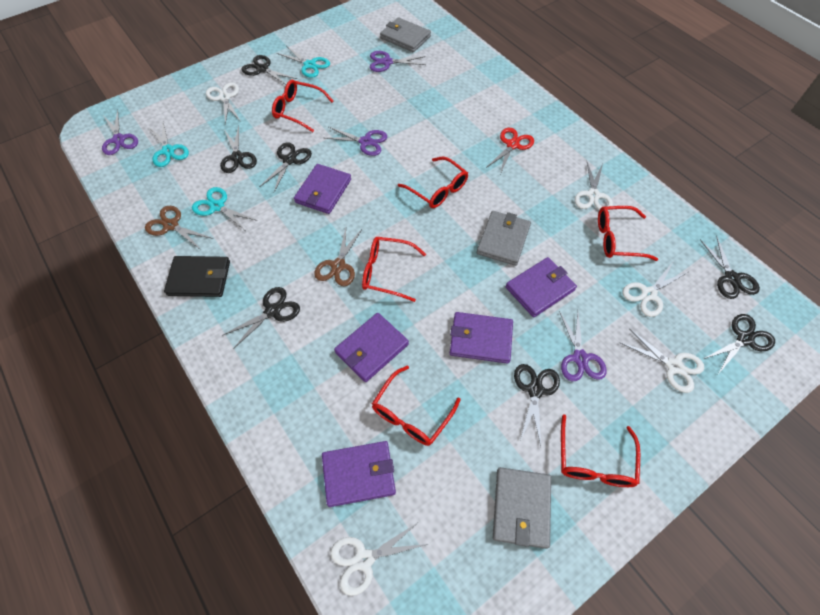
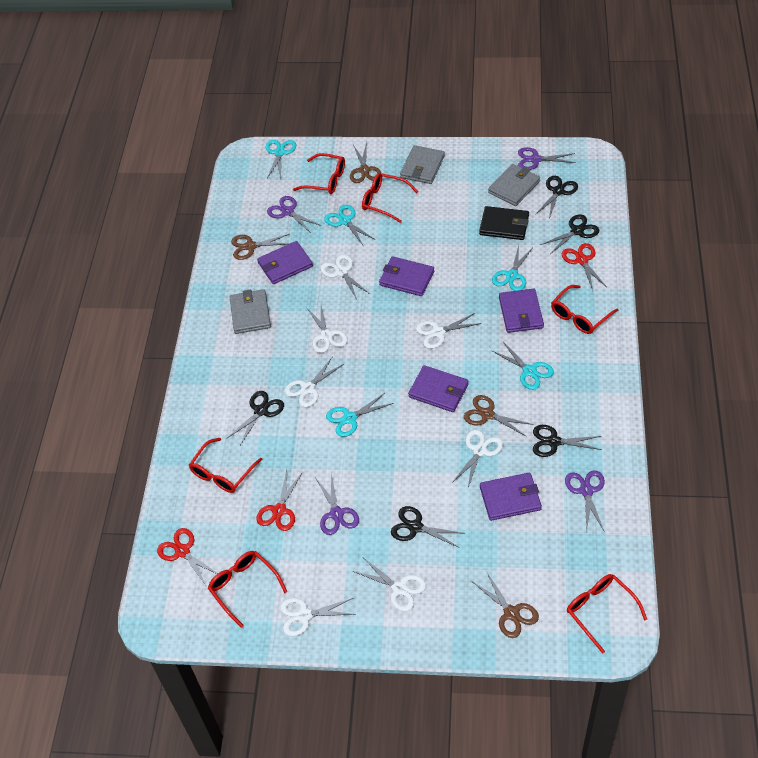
black scissors: 7 -> 5
brown scissors: 2 -> 4
red scissors: 1 -> 3
turquoise scissors: 3 -> 5
white scissors: 5 -> 7

